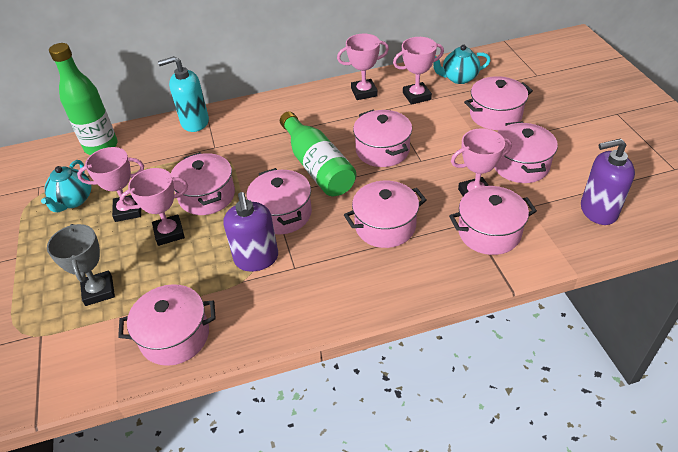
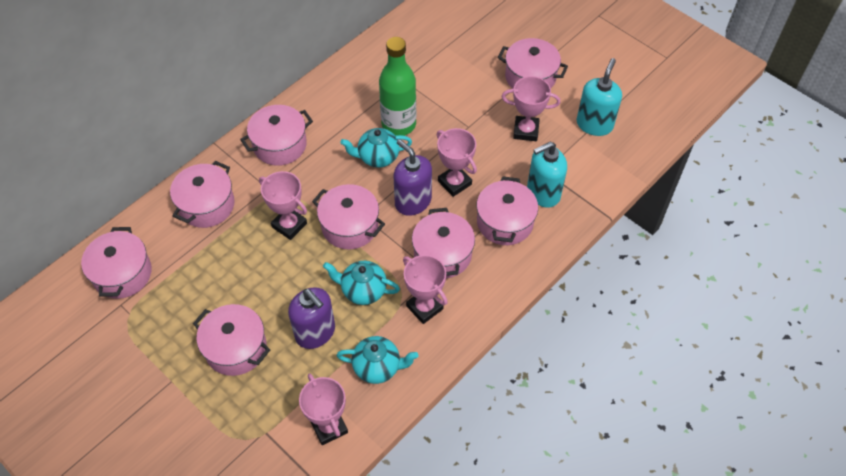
green bottle: 2 -> 1
grey trophy: 1 -> 0
turquoise soap dispenser: 1 -> 2
turquoise teapot: 2 -> 3

